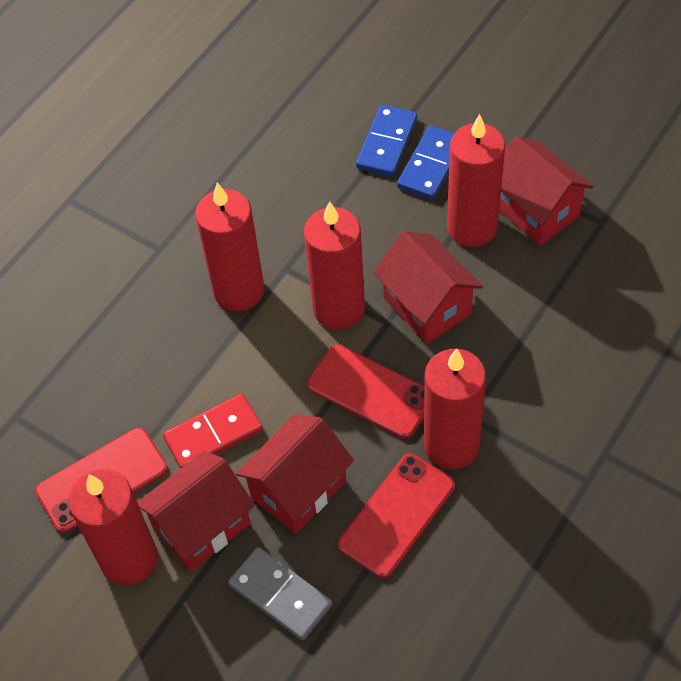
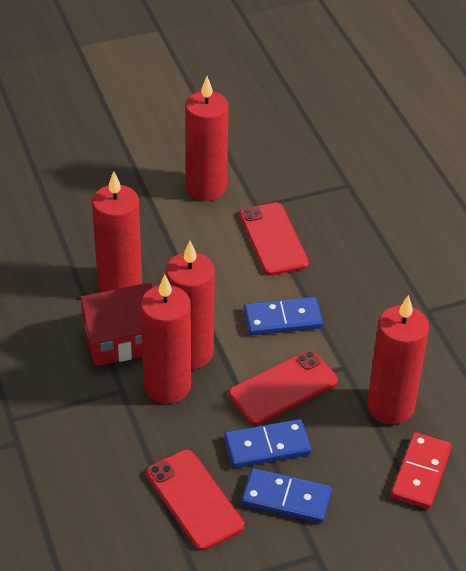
blue domino: 2 -> 3
grey domino: 1 -> 0
red house: 4 -> 1

